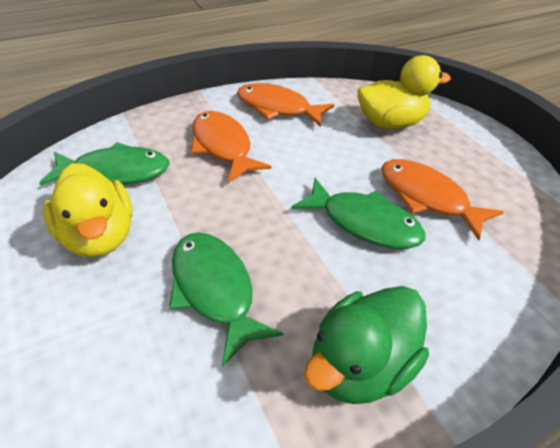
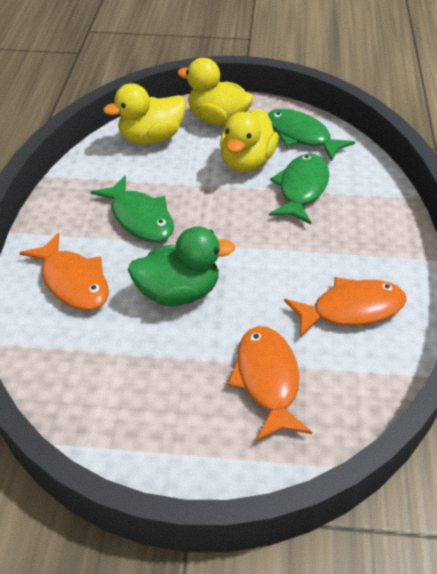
yellow duck: 2 -> 3

